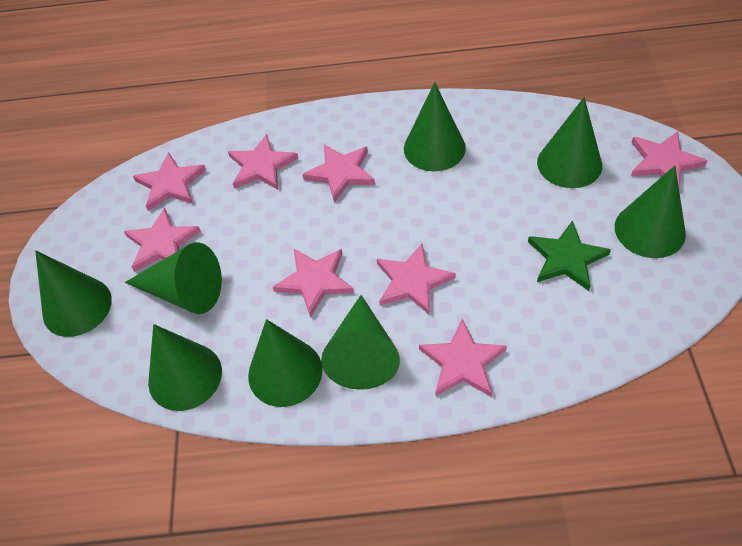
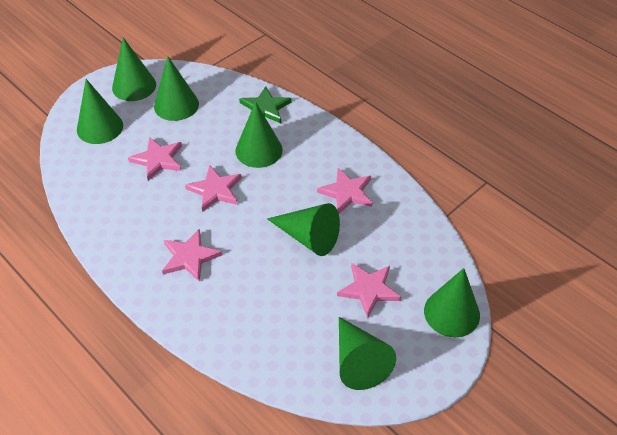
green cone: 8 -> 7
pink star: 8 -> 5

